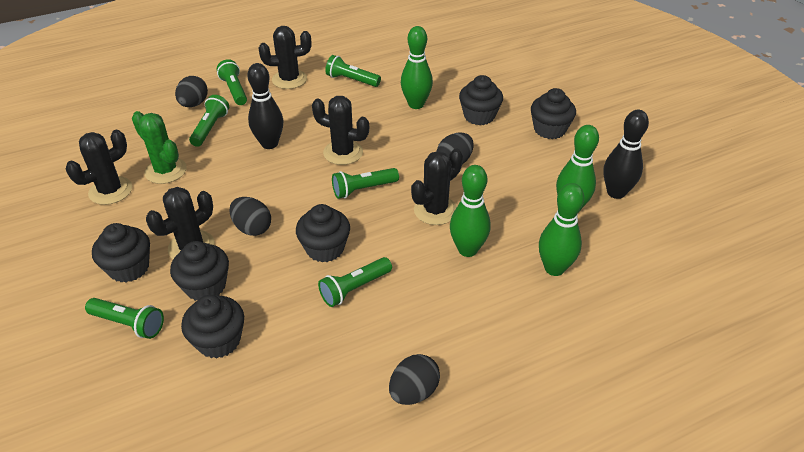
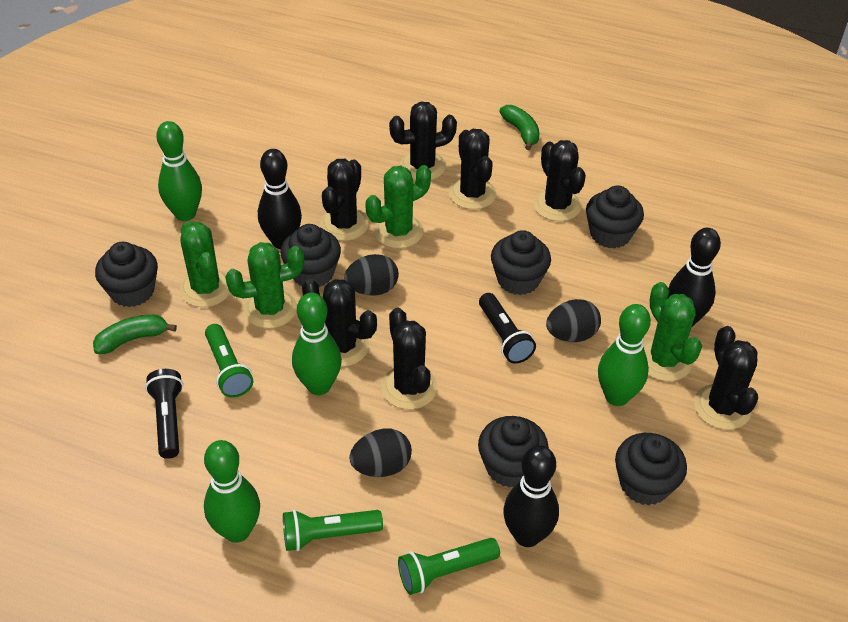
black bowling pin: 2 -> 3
black cactus: 5 -> 7
black egg: 4 -> 3
black flashlight: 0 -> 2
green banana: 0 -> 2
green cactus: 1 -> 4
green flashlight: 6 -> 3

